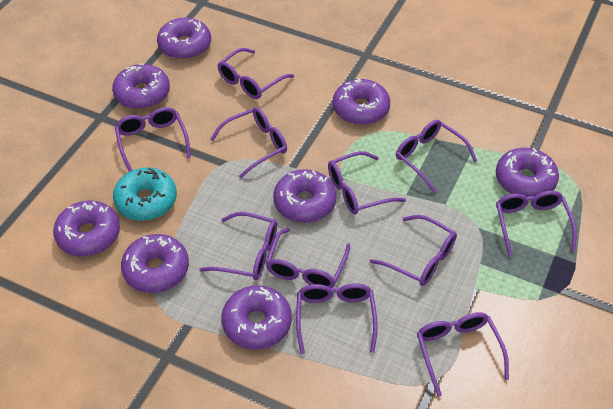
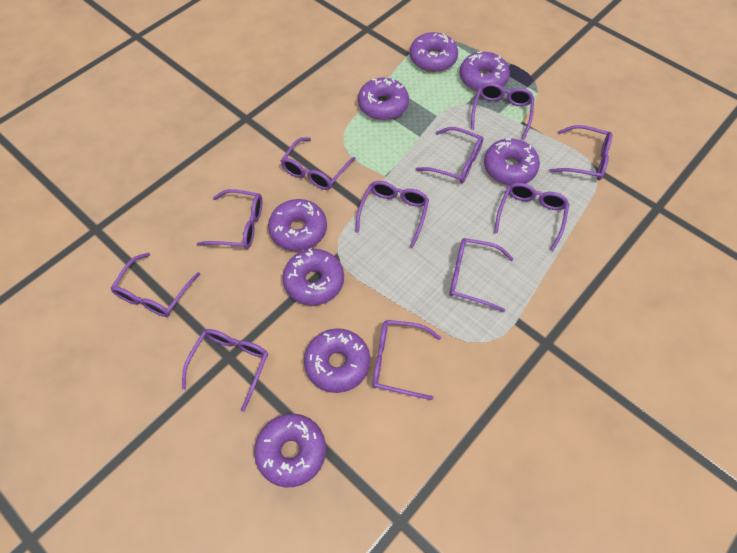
turquoise donut: 1 -> 0

